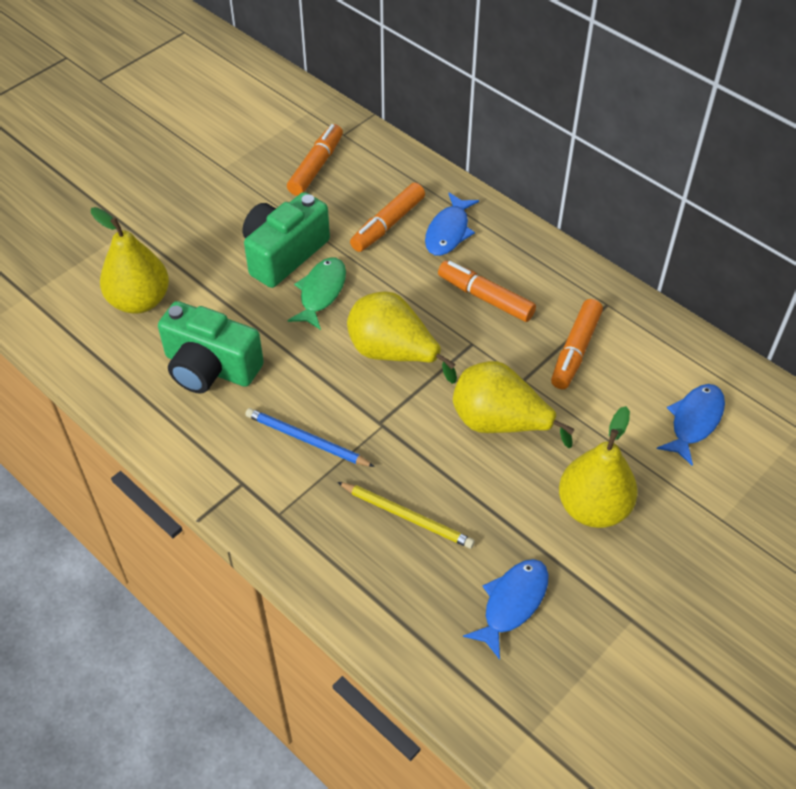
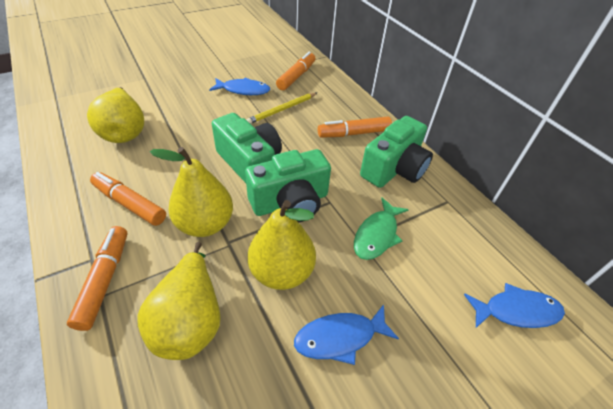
blue pencil: 1 -> 0
green camera: 2 -> 3

